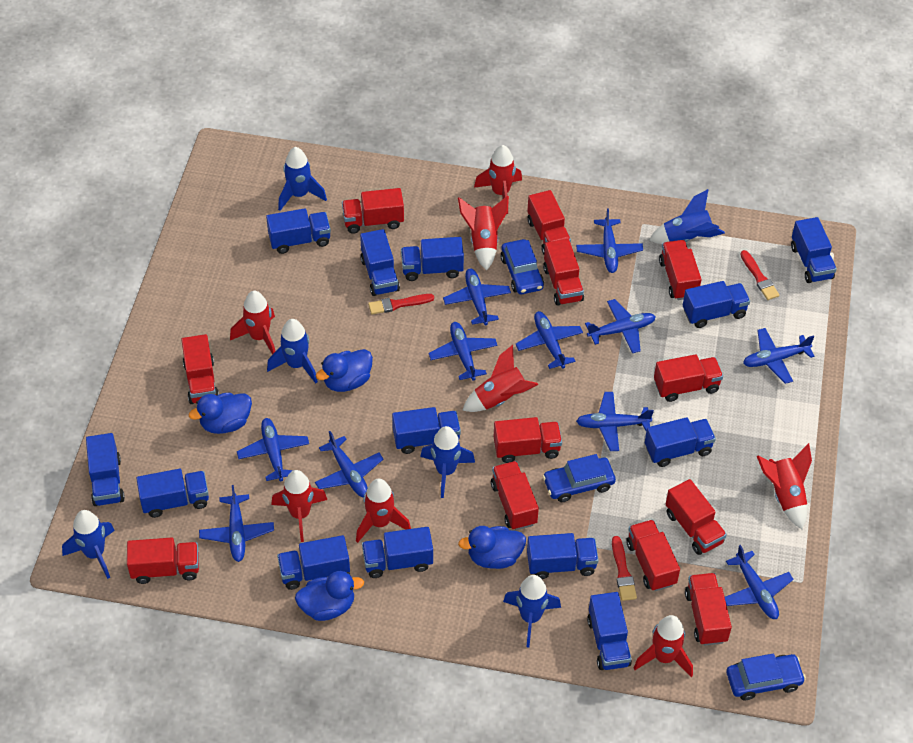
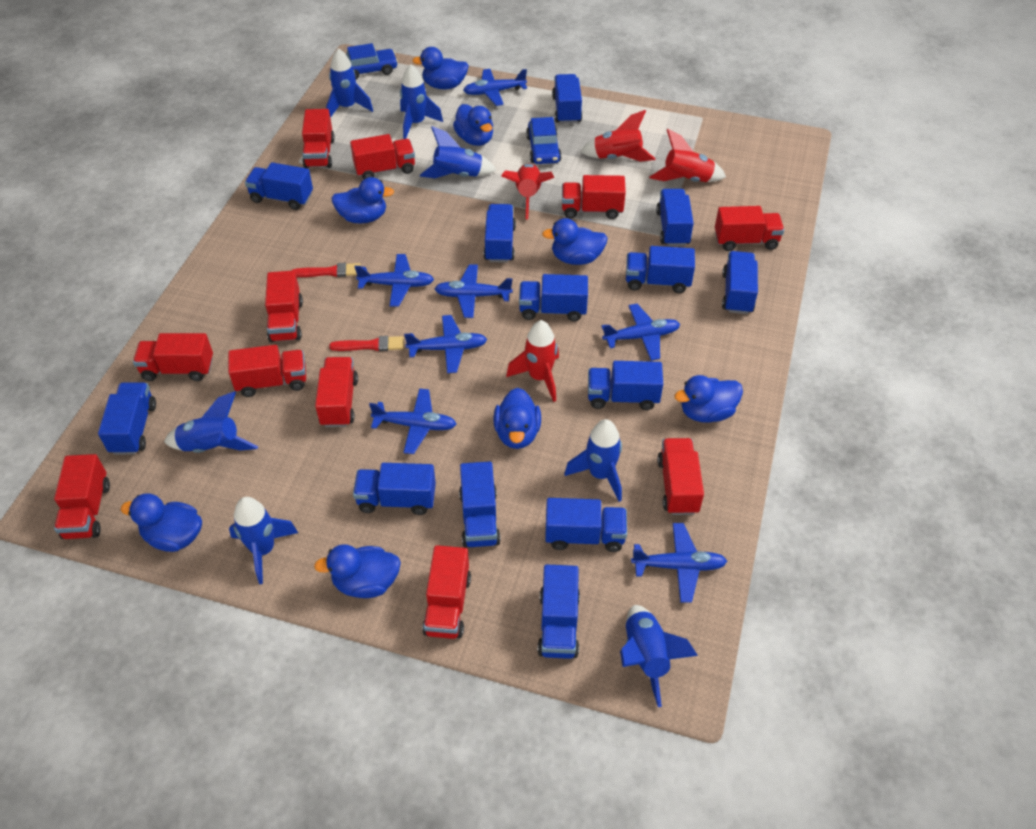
blue car: 3 -> 2
blue duck: 4 -> 8
blue plane: 11 -> 7
blue rocket: 6 -> 7
red brush: 3 -> 2
red rocket: 8 -> 4
red truck: 12 -> 11

